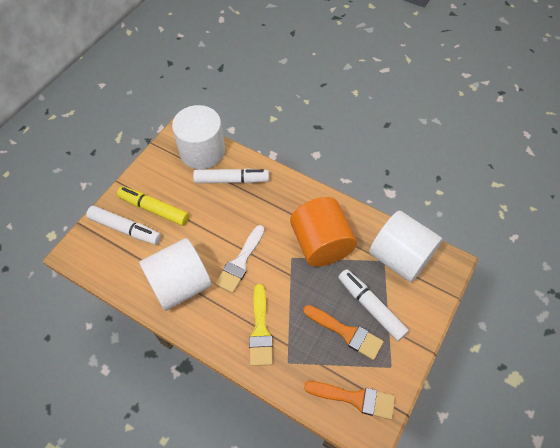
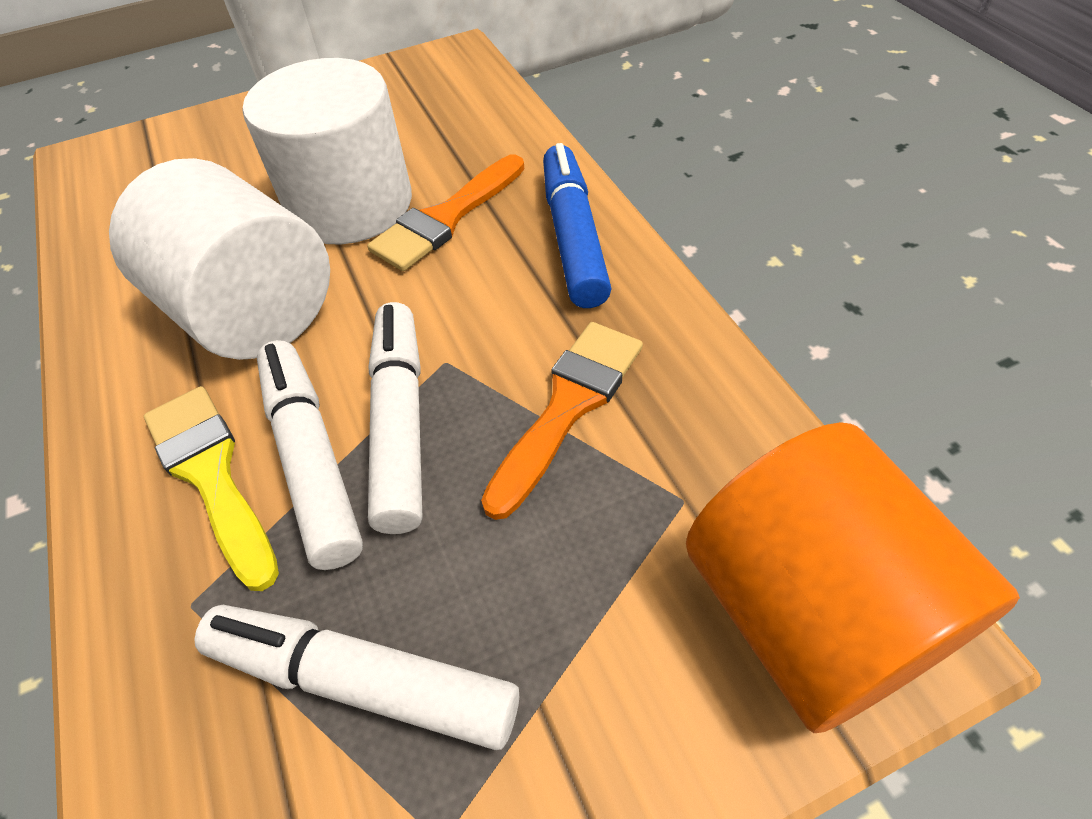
blue marker: 0 -> 1
white brush: 1 -> 0
white cylinder: 3 -> 2
yellow marker: 1 -> 0

